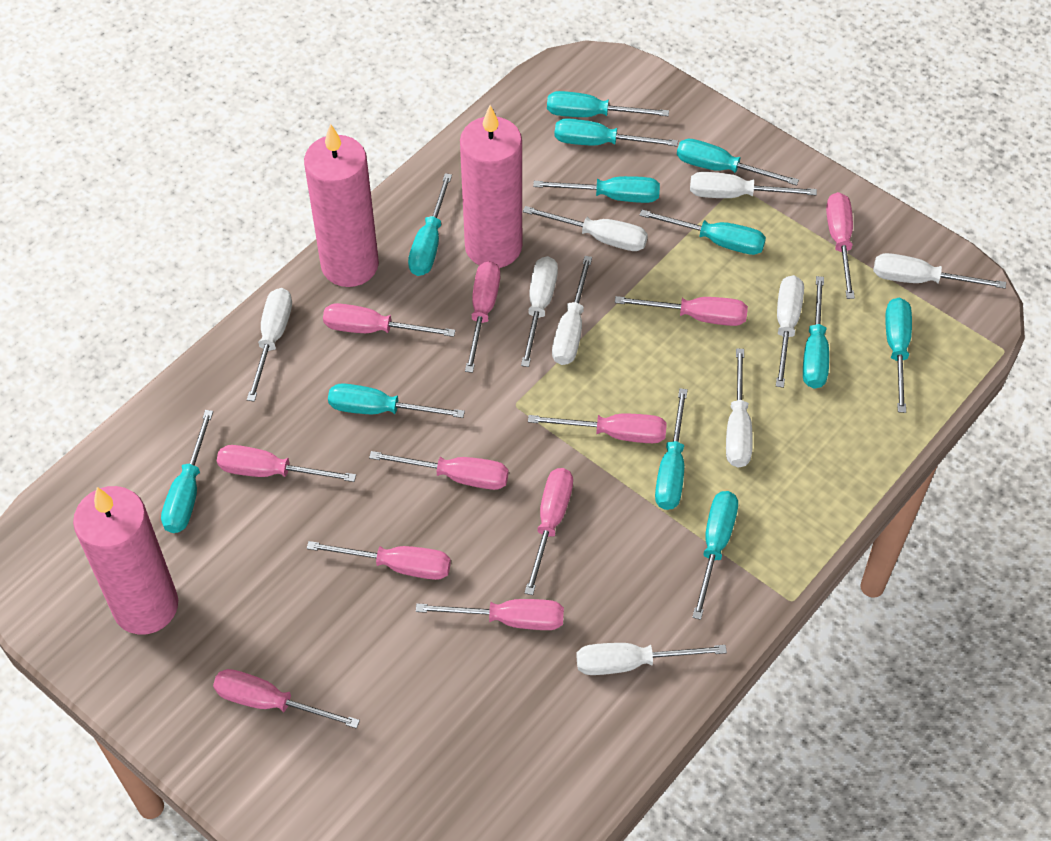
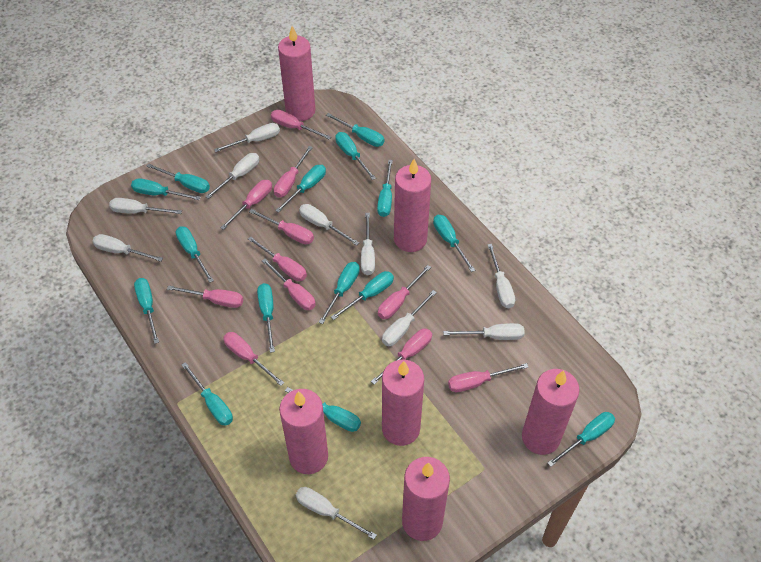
pink candle: 3 -> 6
turquoise screwdriver: 12 -> 15
white screwdriver: 9 -> 10

